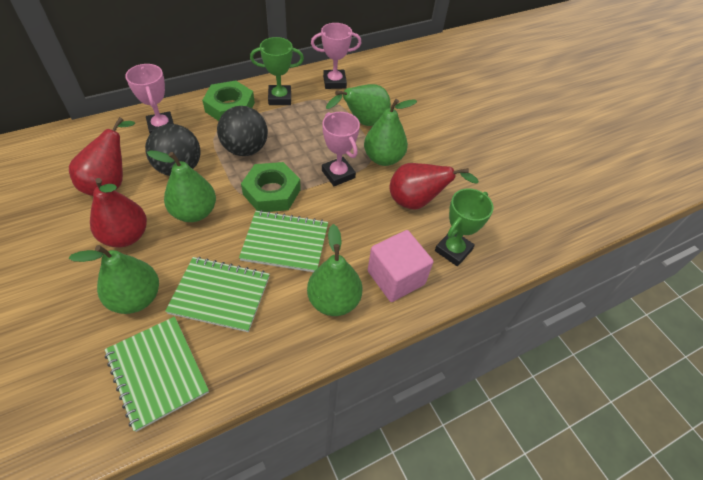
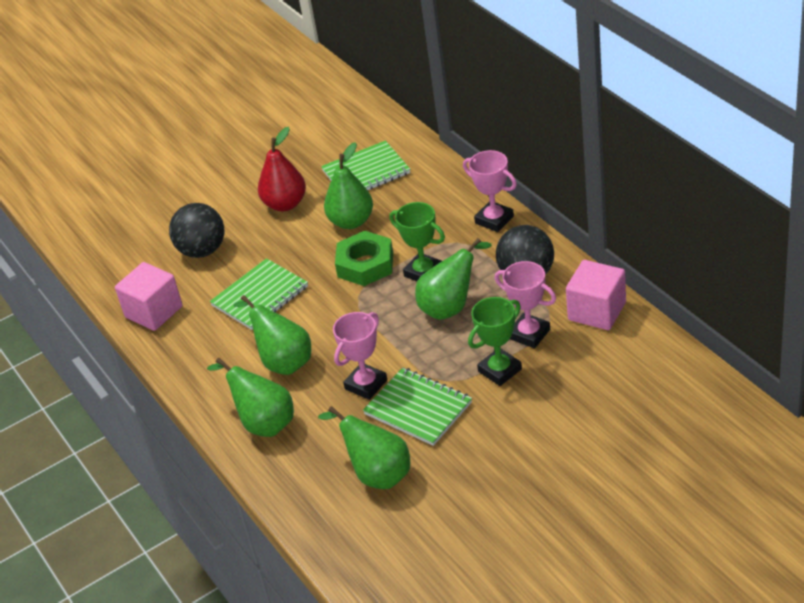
green nut: 2 -> 1
pink cube: 1 -> 2
red pear: 3 -> 1

